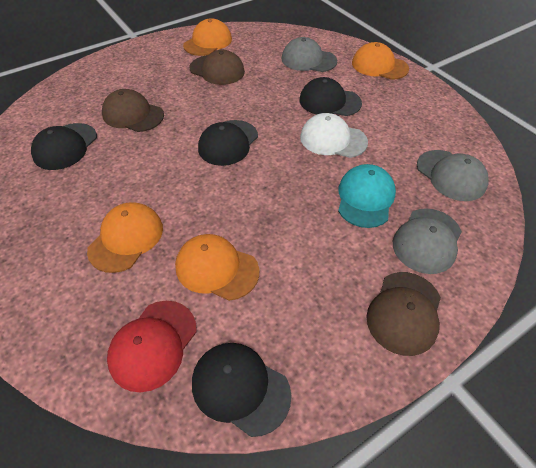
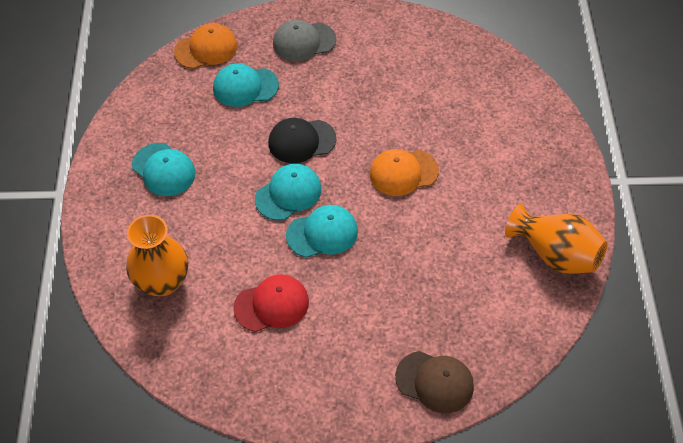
black cap: 4 -> 1
brown cap: 3 -> 1
grey cap: 3 -> 1
orange cap: 4 -> 2
orange vase: 0 -> 2
turquoise cap: 1 -> 4
white cap: 1 -> 0

